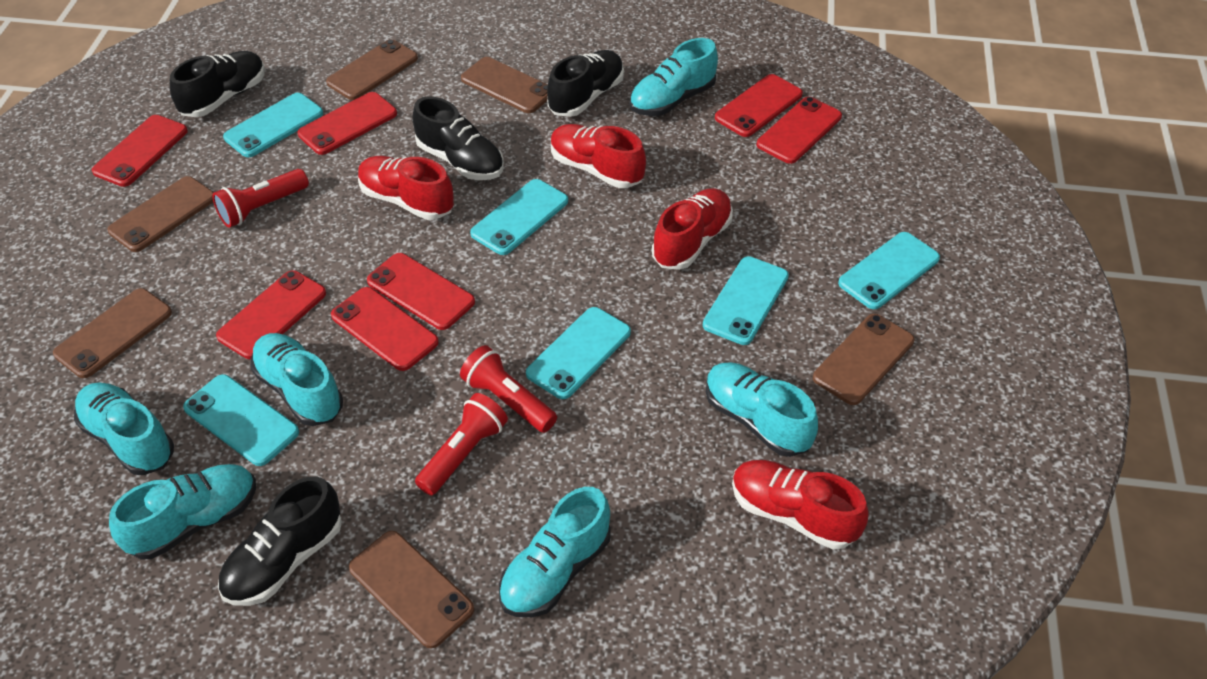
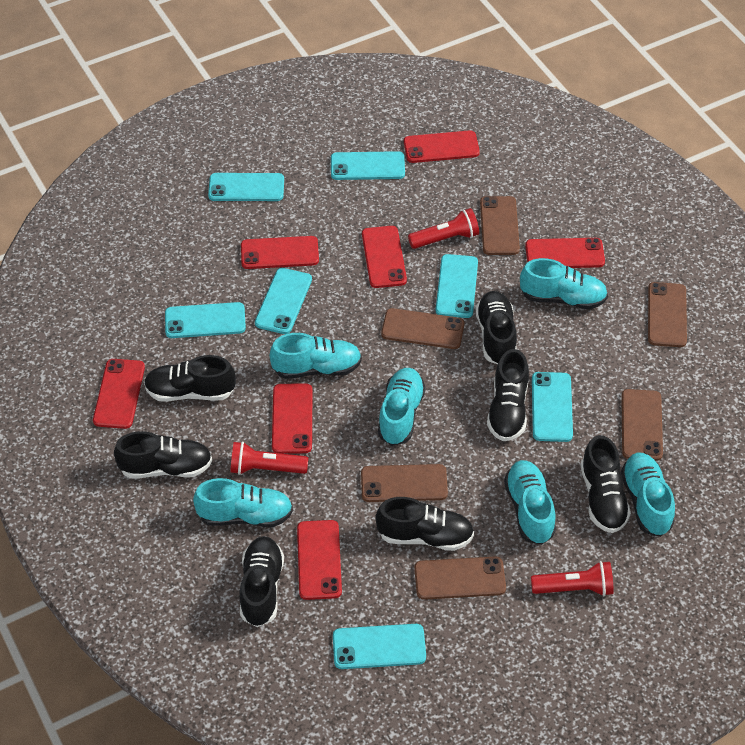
black shoe: 4 -> 7
red shoe: 4 -> 0
turquoise phone: 6 -> 7

